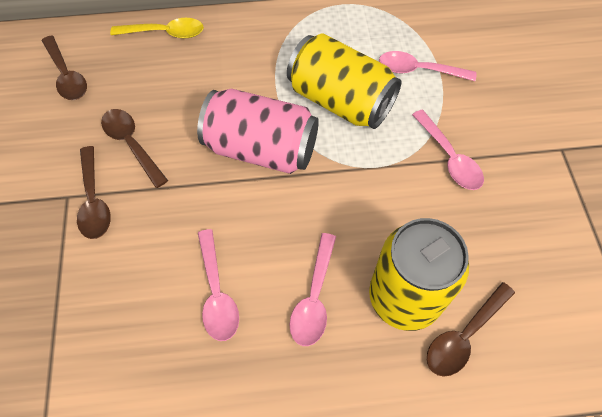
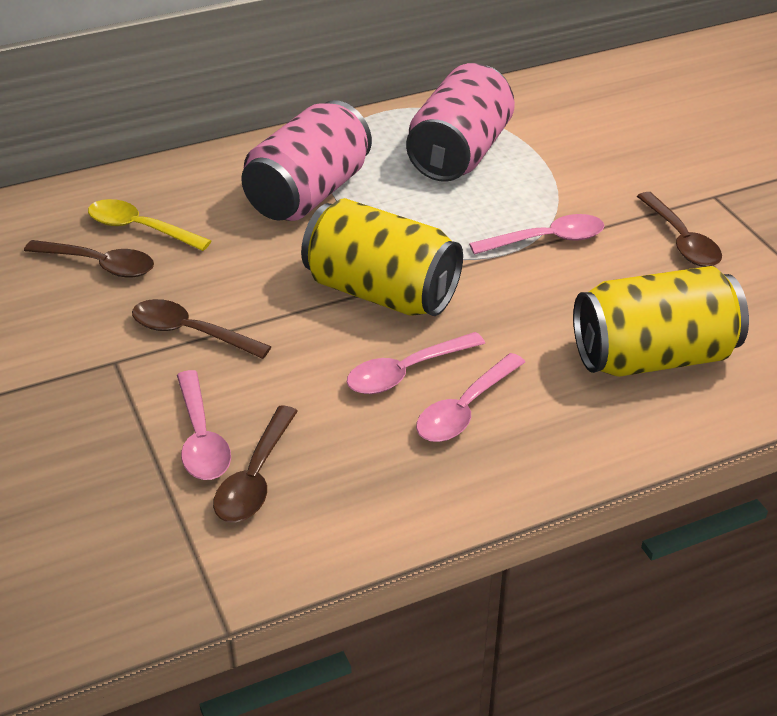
pink can: 1 -> 2

